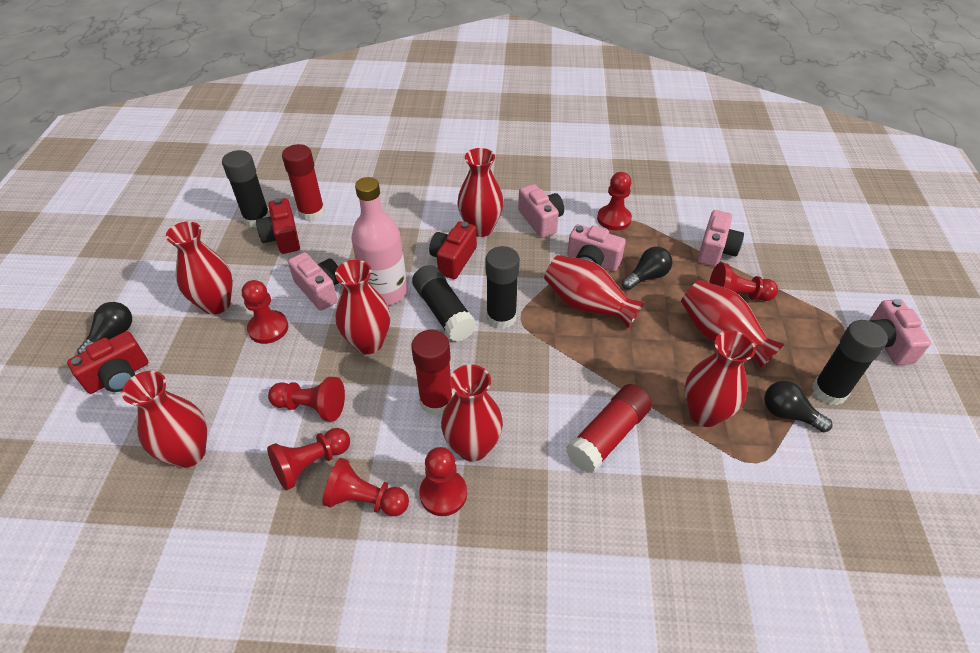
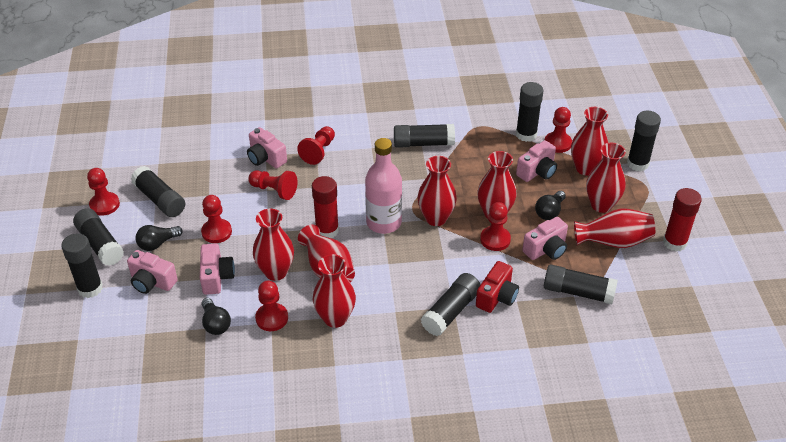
black glue stick: 4 -> 8
red camera: 3 -> 1
red glue stick: 3 -> 2

